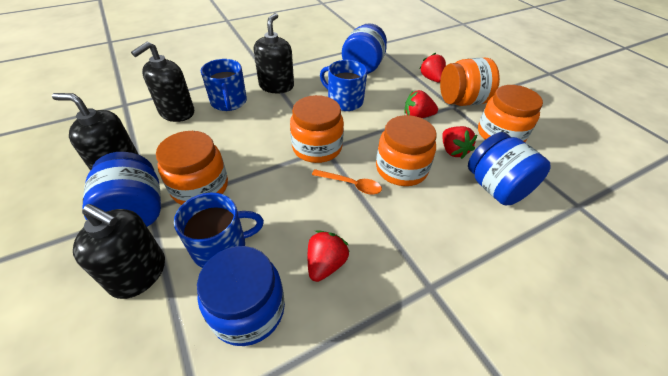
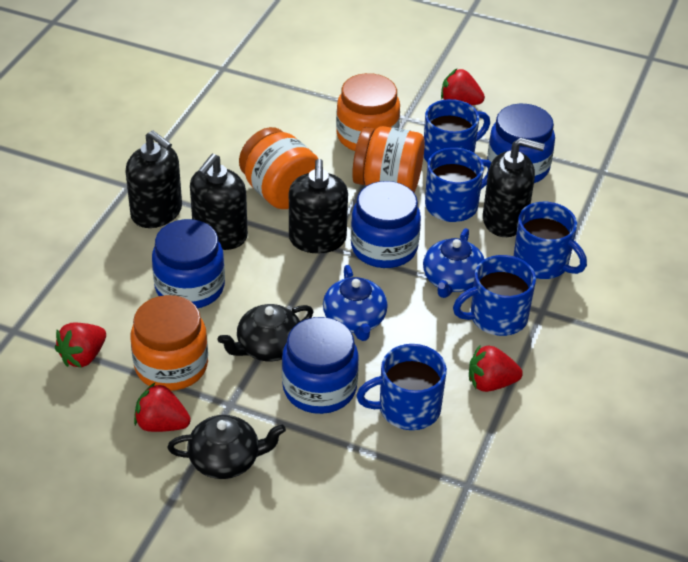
black teapot: 0 -> 2
blue mug: 3 -> 5
blue teapot: 0 -> 2
orange jar: 5 -> 4
orange spoon: 1 -> 0

